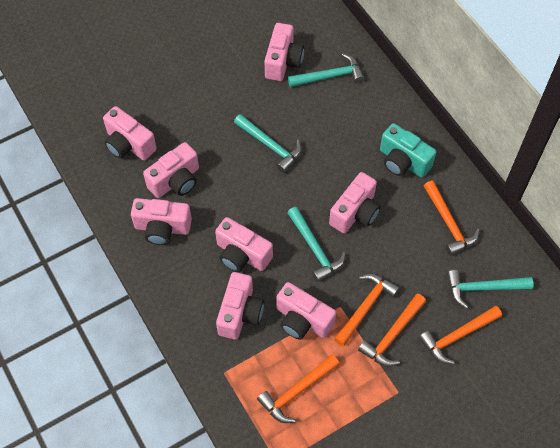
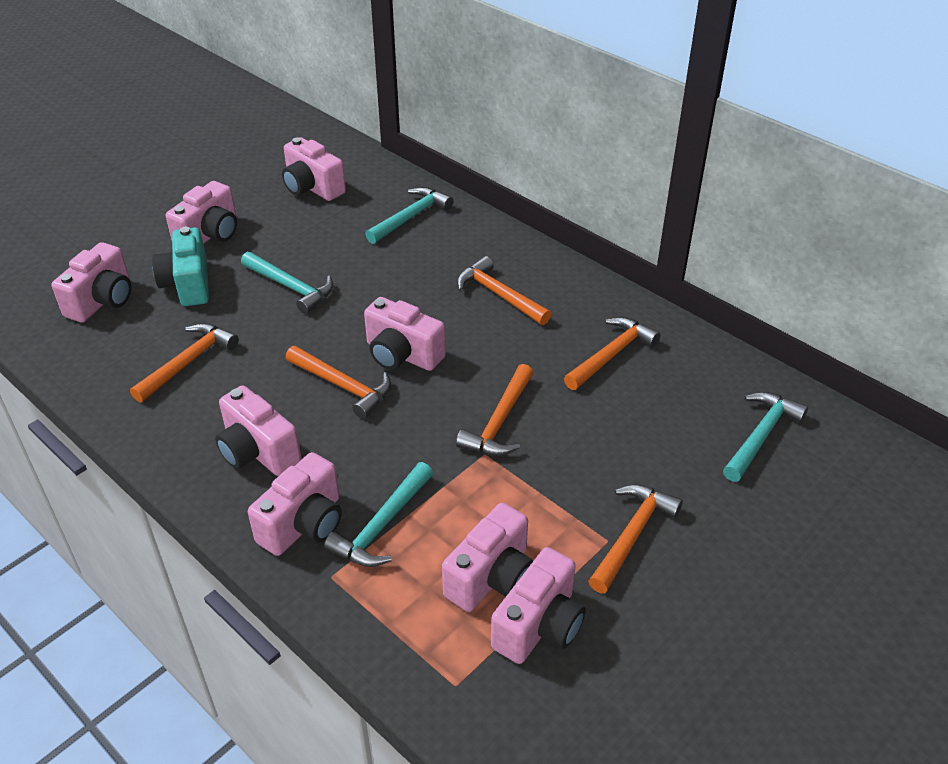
orange hammer: 5 -> 6

